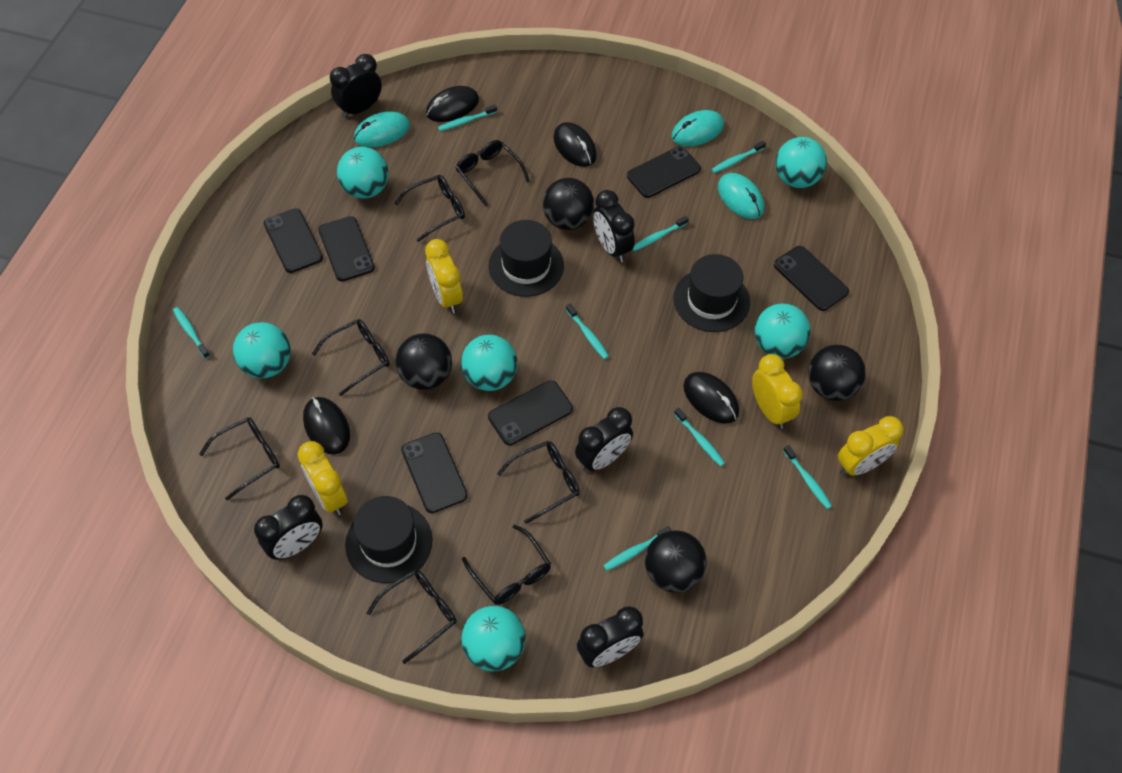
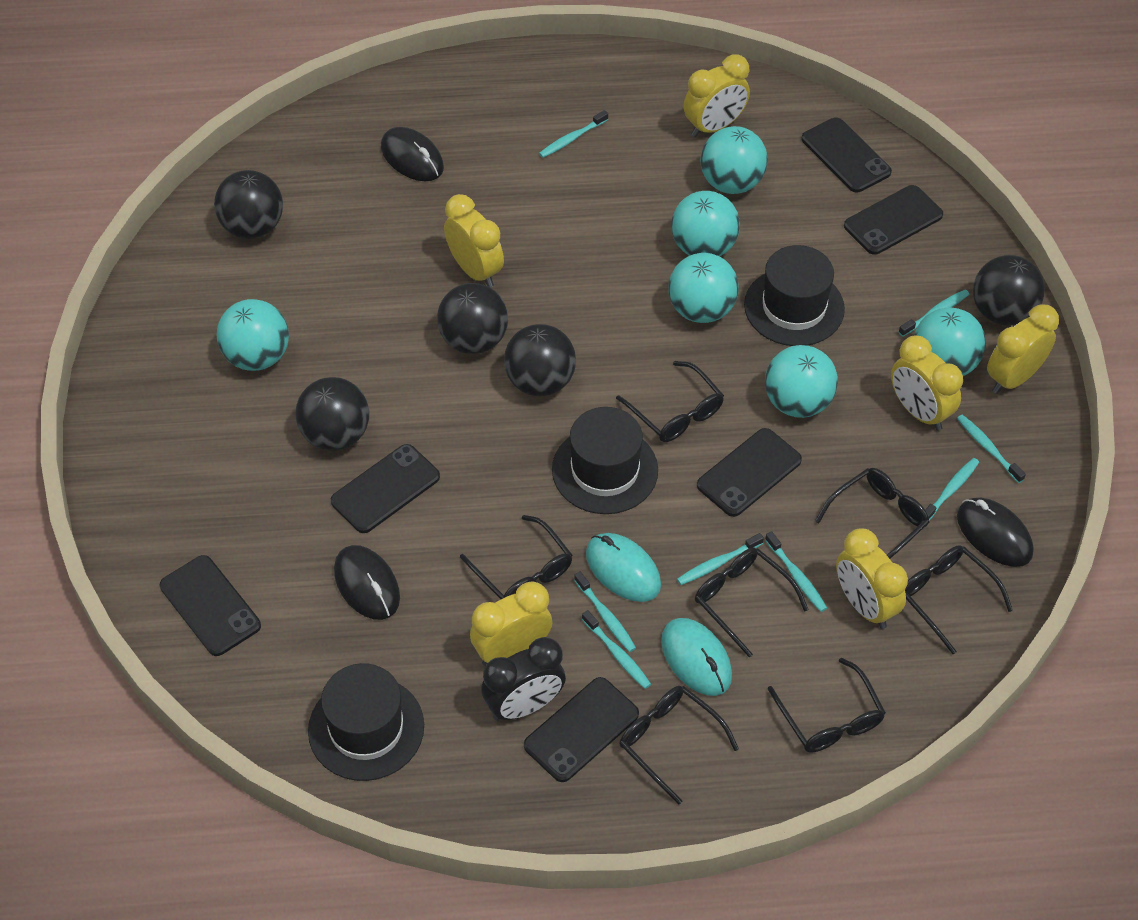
black ball: 4 -> 5
black clock: 5 -> 1
black mouse: 4 -> 3
turquoise mouse: 3 -> 2
yellow clock: 4 -> 6

